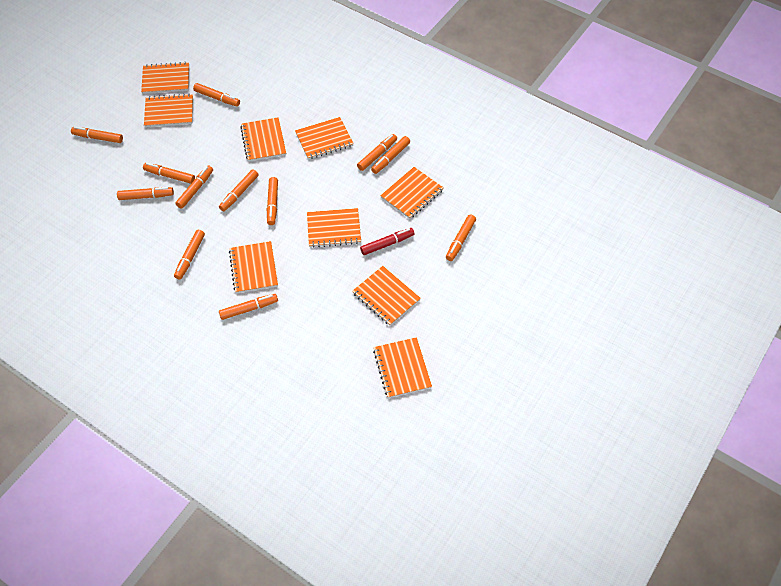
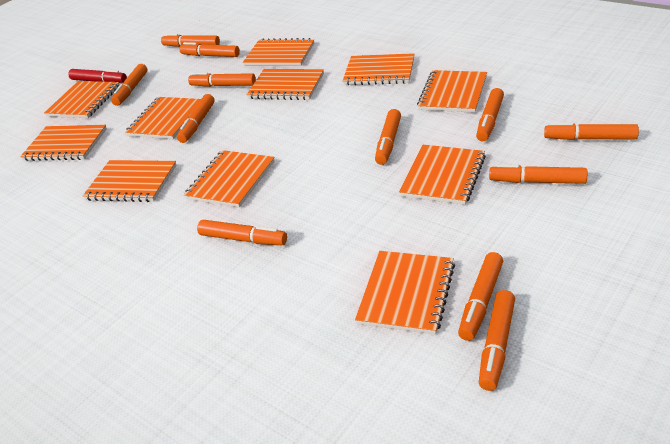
orange notebook: 9 -> 11

